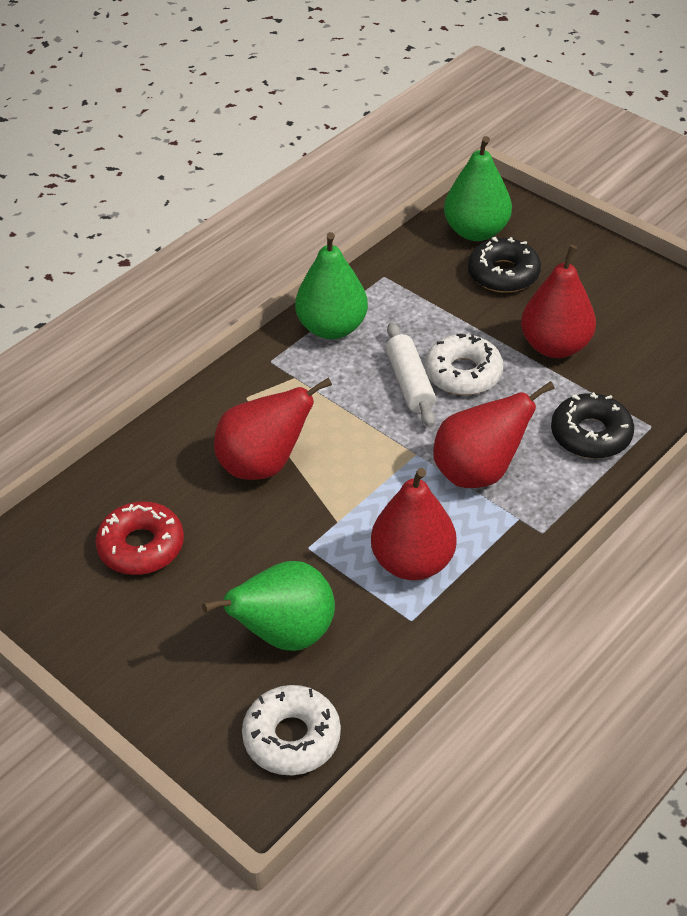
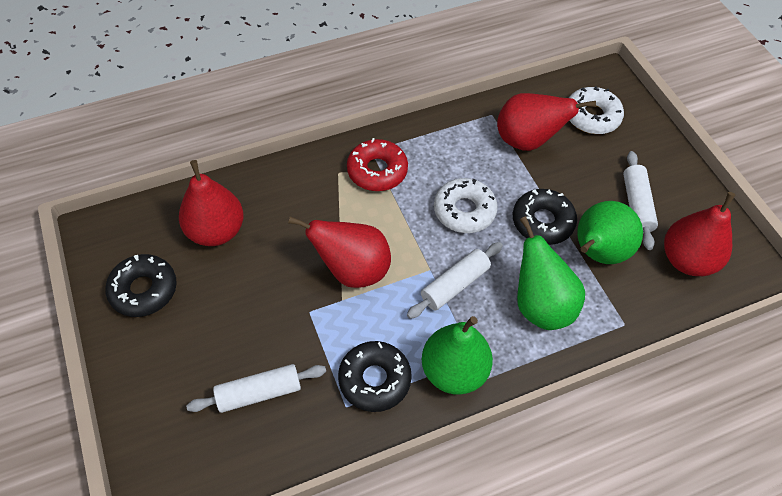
black donut: 2 -> 3
white rolling pin: 1 -> 3

